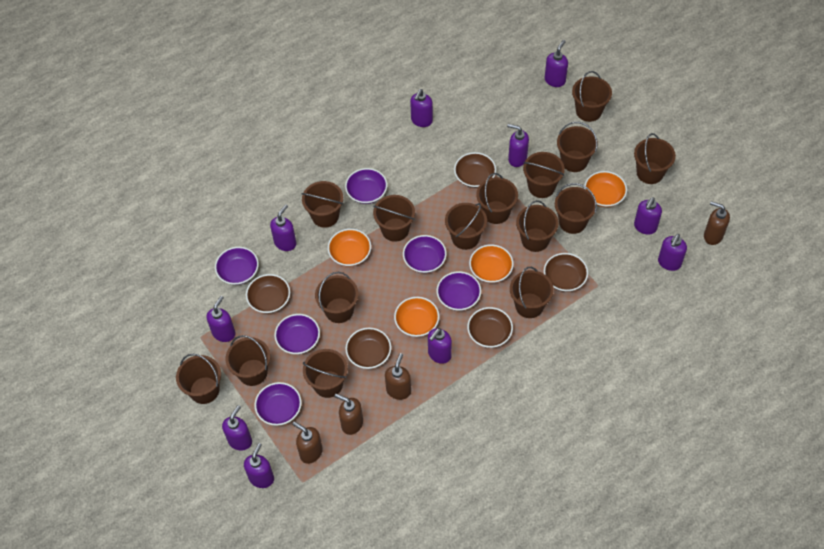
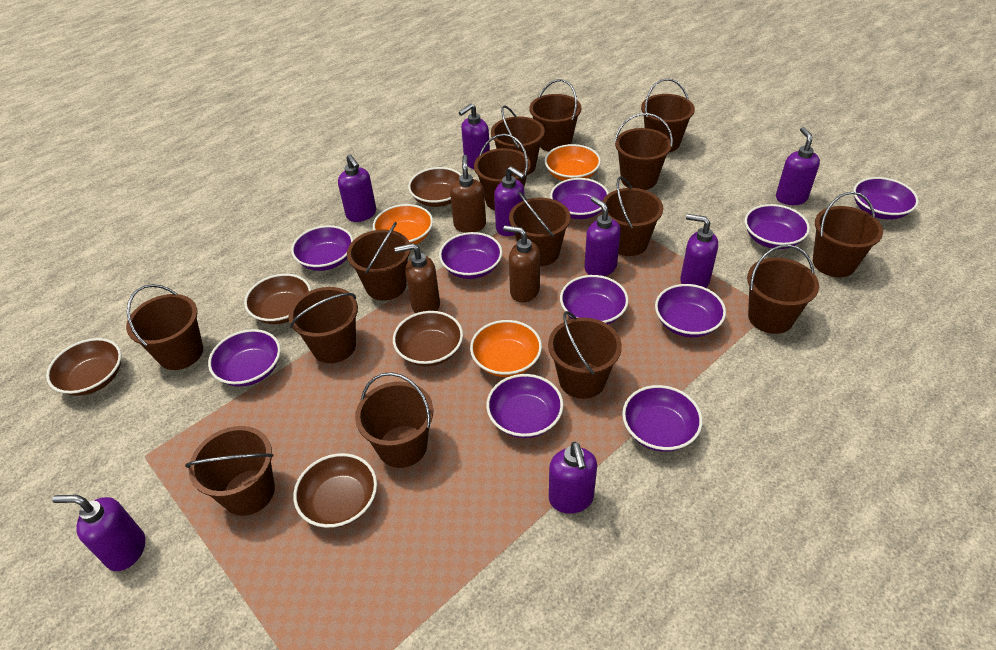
brown soap dispenser: 4 -> 3
orange bowl: 4 -> 3
purple bowl: 6 -> 10
purple soap dispenser: 10 -> 8

